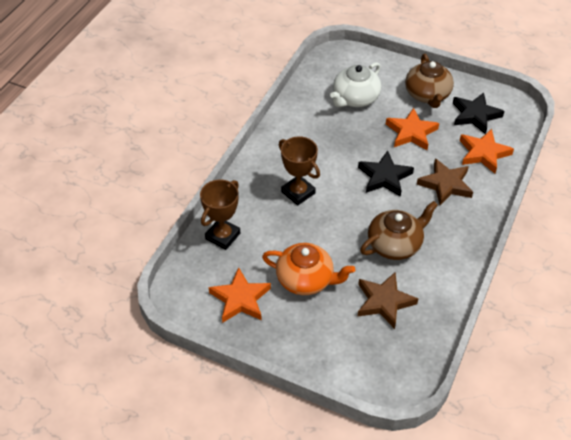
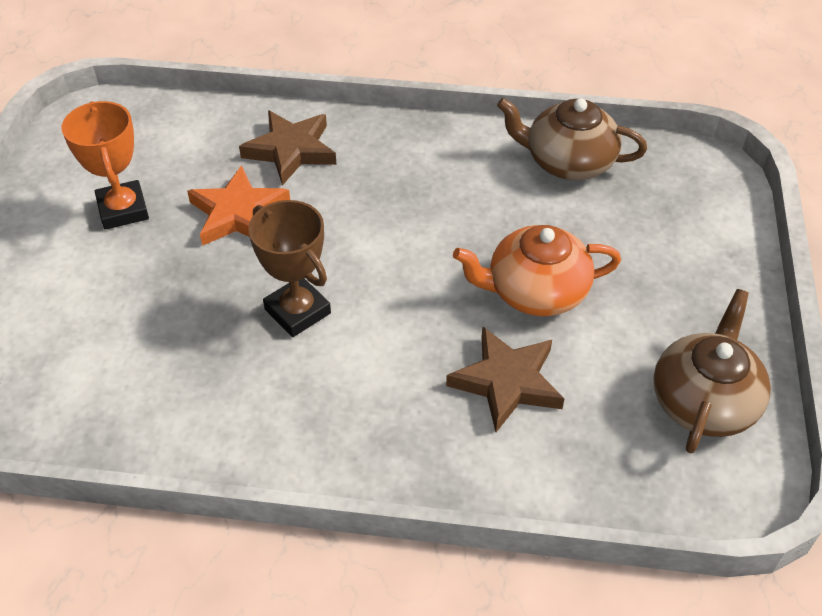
black star: 2 -> 0
brown trophy: 2 -> 1
orange star: 3 -> 1
orange trophy: 0 -> 1
white teapot: 1 -> 0

